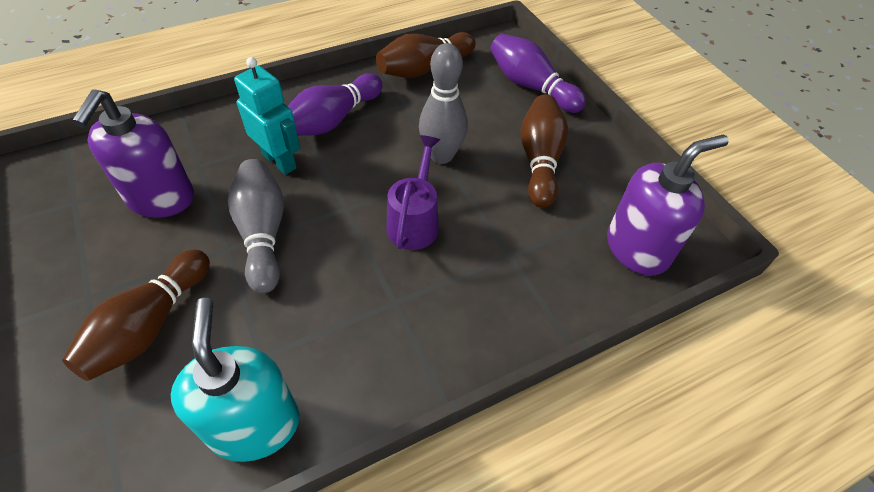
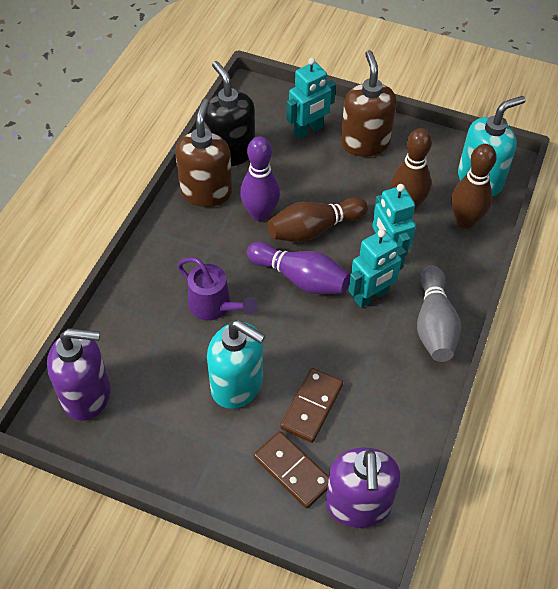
black soap dispenser: 0 -> 1
brown domino: 0 -> 2
brown soap dispenser: 0 -> 2
grey bowling pin: 2 -> 1
turquoise robot: 1 -> 3
turquoise soap dispenser: 1 -> 2

